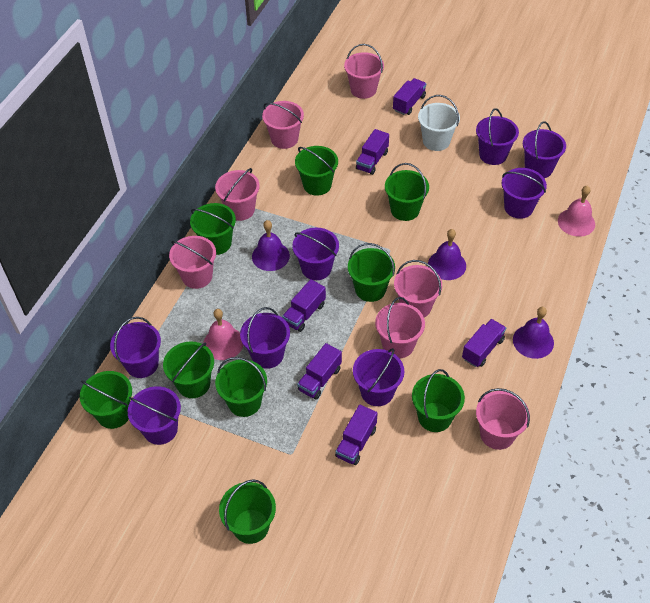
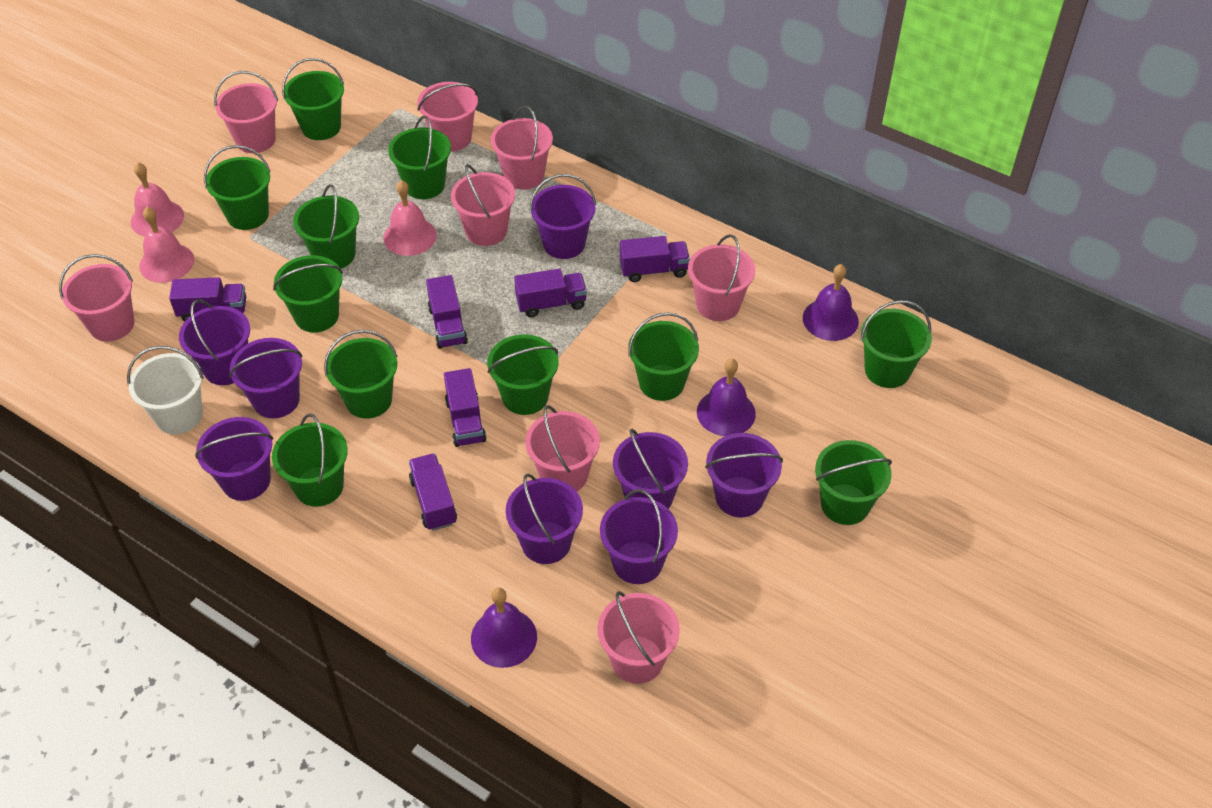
green bucket: 9 -> 11
pink bell: 2 -> 3
pink bucket: 7 -> 8

